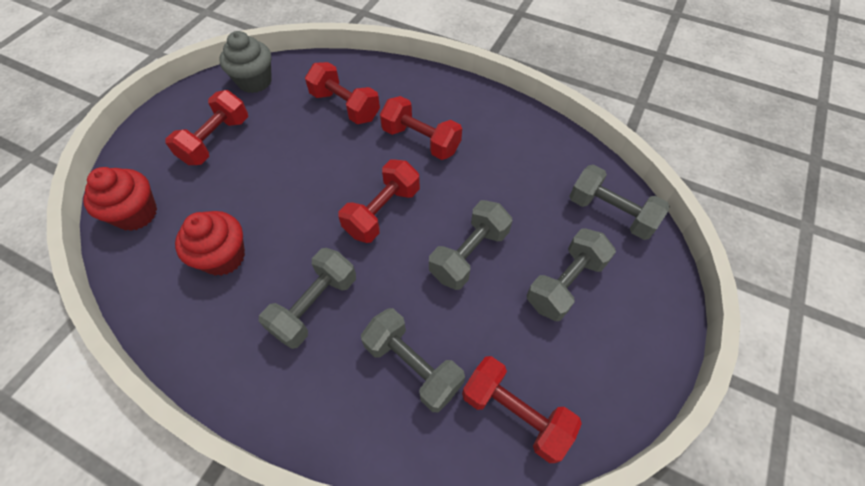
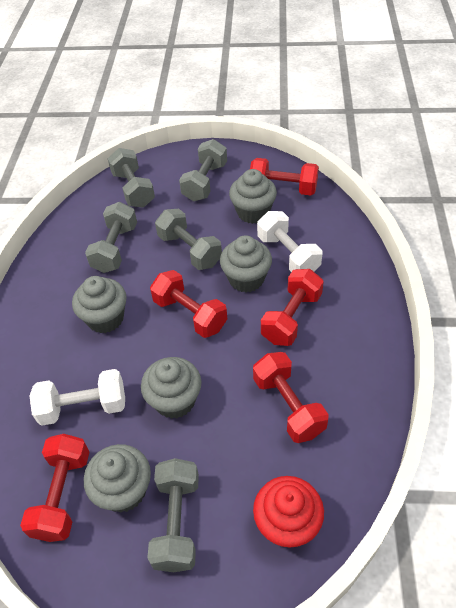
grey cupcake: 1 -> 5
red cupcake: 2 -> 1
white dumbbell: 0 -> 2

